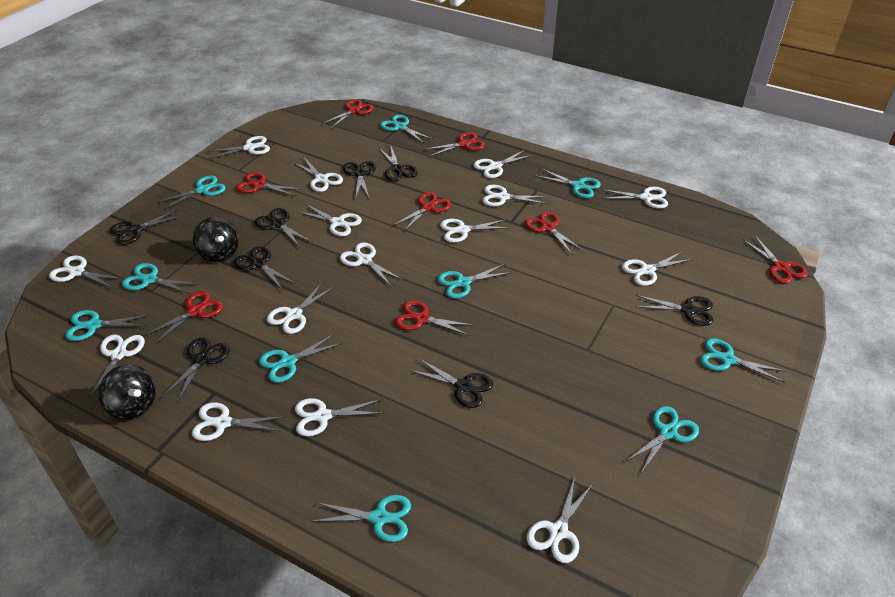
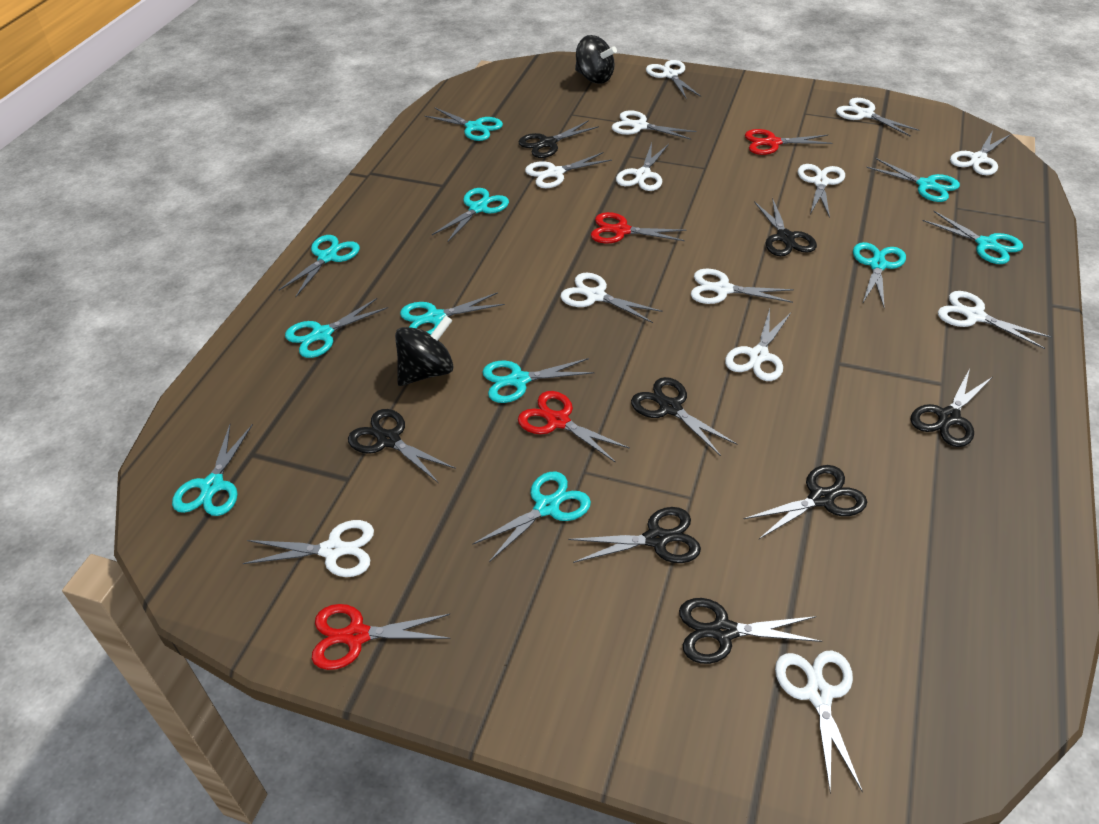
red scissors: 8 -> 4
turquoise scissors: 10 -> 11
white scissors: 15 -> 13

